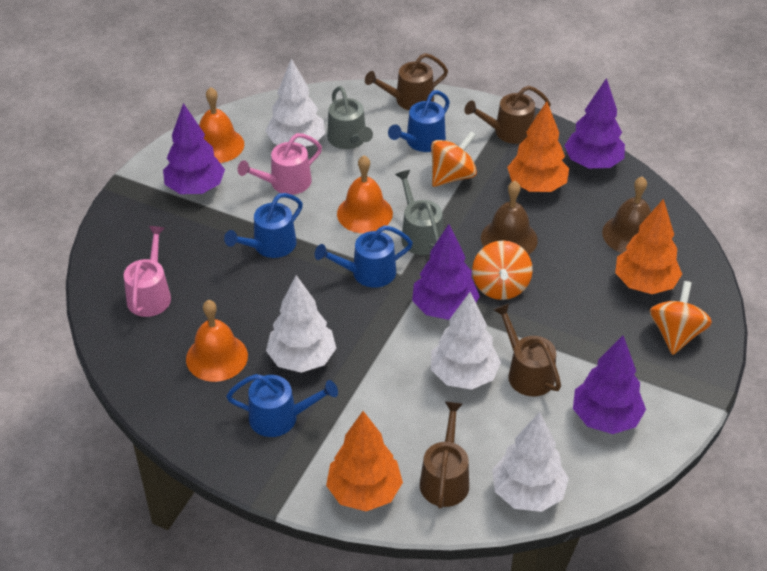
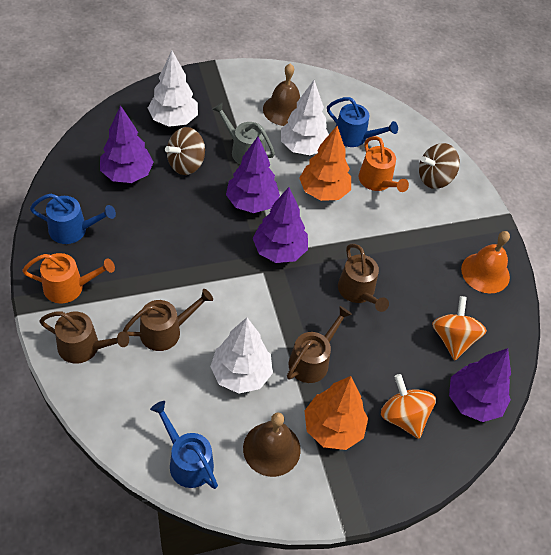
blue watering can: 4 -> 3
brown spinning top: 0 -> 2
grey watering can: 2 -> 1
orange bell: 3 -> 1
orange spinning top: 3 -> 2
orange tree: 3 -> 2
orange watering can: 0 -> 2
pink watering can: 2 -> 0
white tree: 4 -> 3

